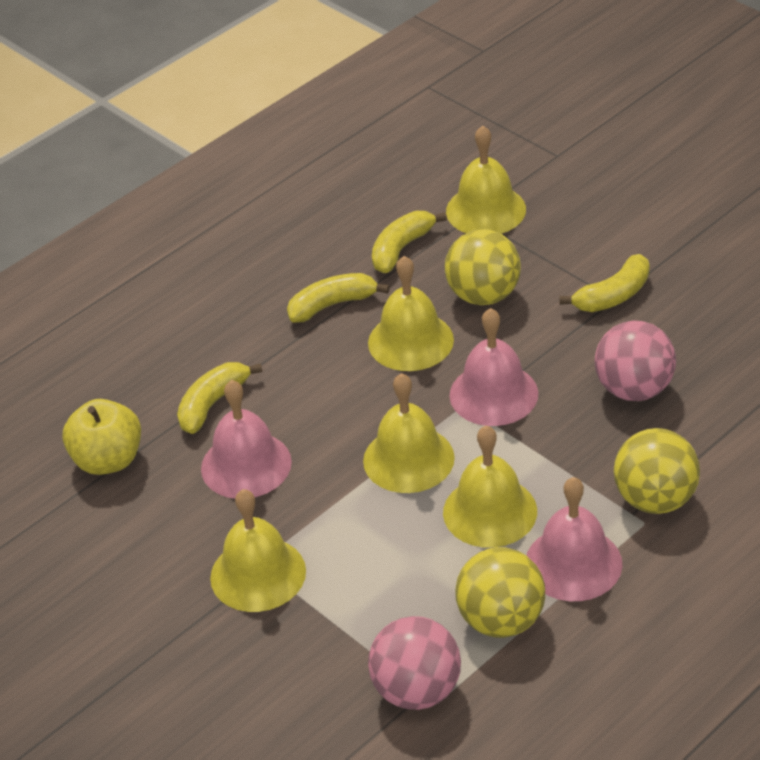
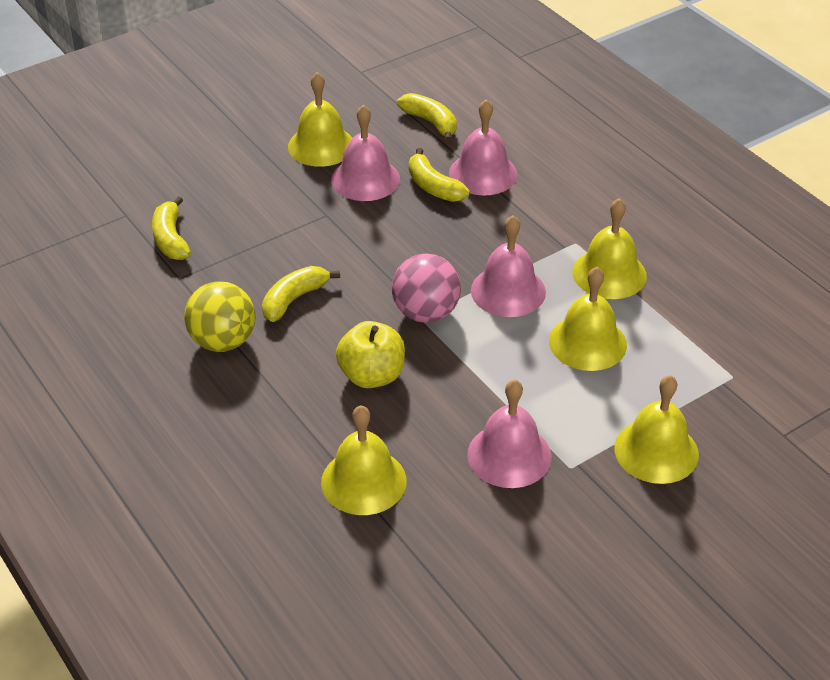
pink ball: 2 -> 1
pink bell: 3 -> 4
yellow ball: 3 -> 1

